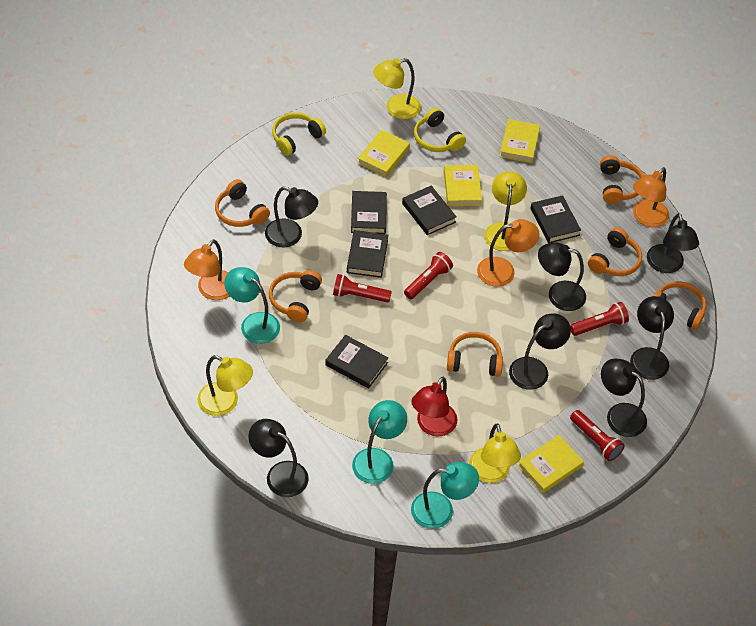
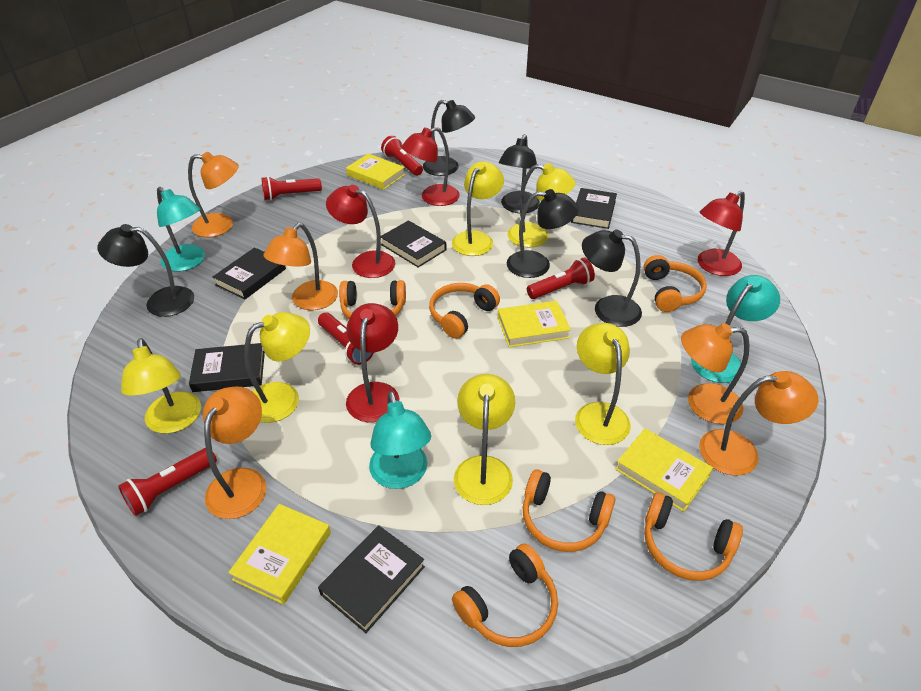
black lamp: 7 -> 5
orange lamp: 3 -> 5
red flashlight: 4 -> 5
red lamp: 1 -> 4
yellow headphones: 2 -> 0
yellow lamp: 4 -> 6

